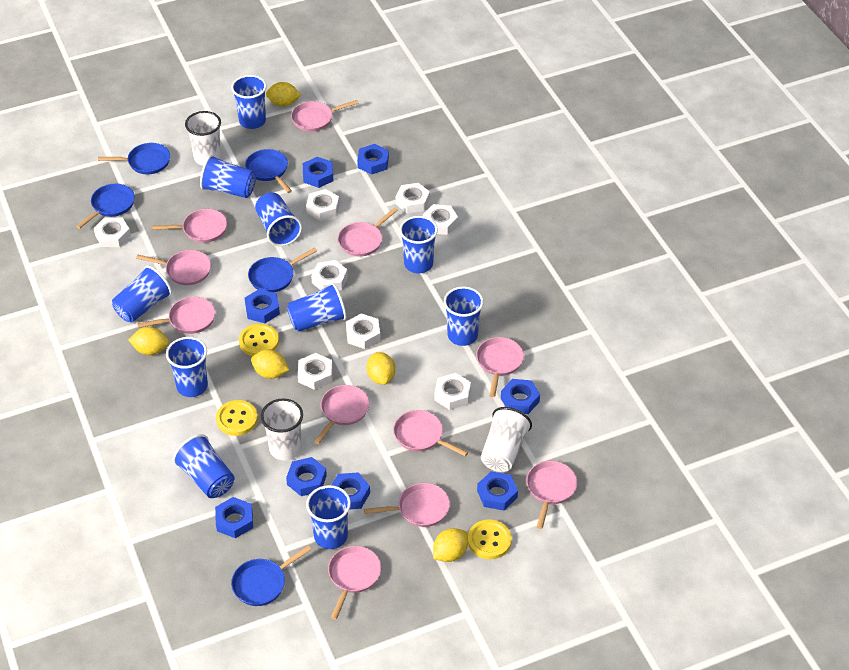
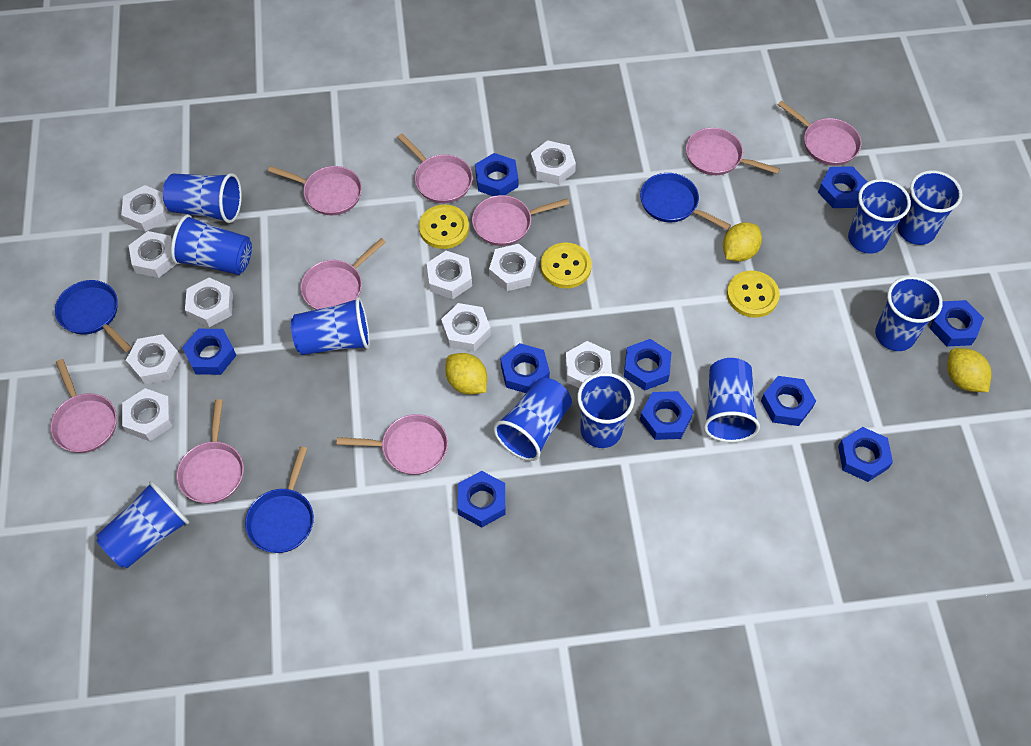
blue nut: 8 -> 10
blue pan: 5 -> 3
pink pan: 11 -> 9
white cup: 3 -> 0
white nut: 8 -> 10
yellow lemon: 5 -> 3

